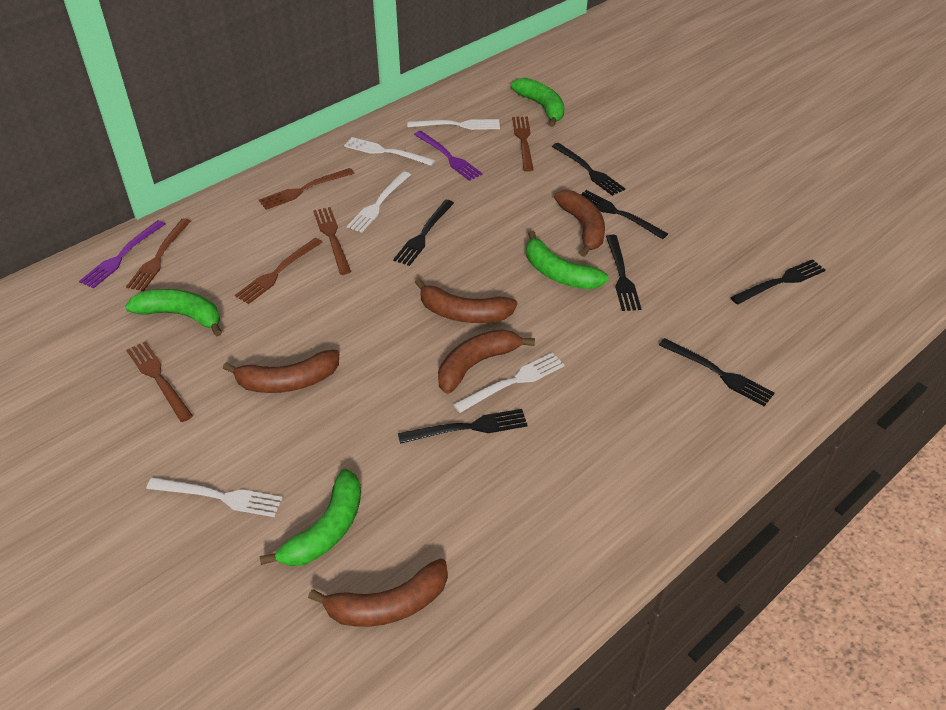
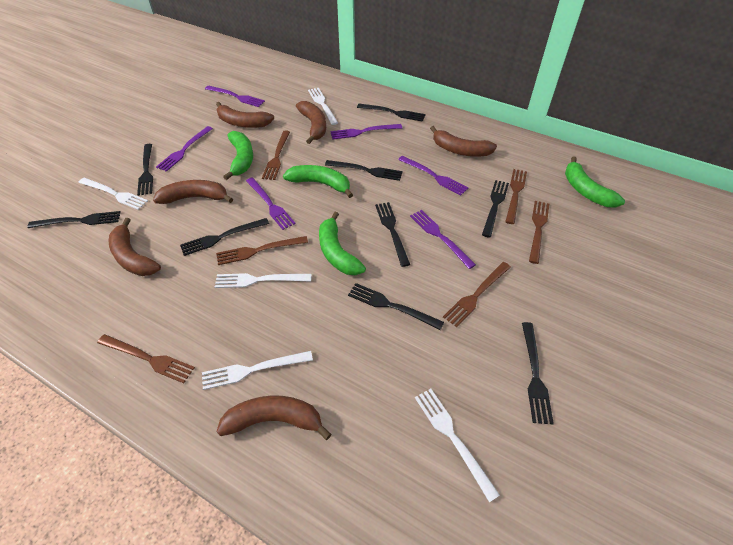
black fork: 7 -> 9
brown banana: 5 -> 6
purple fork: 2 -> 6

